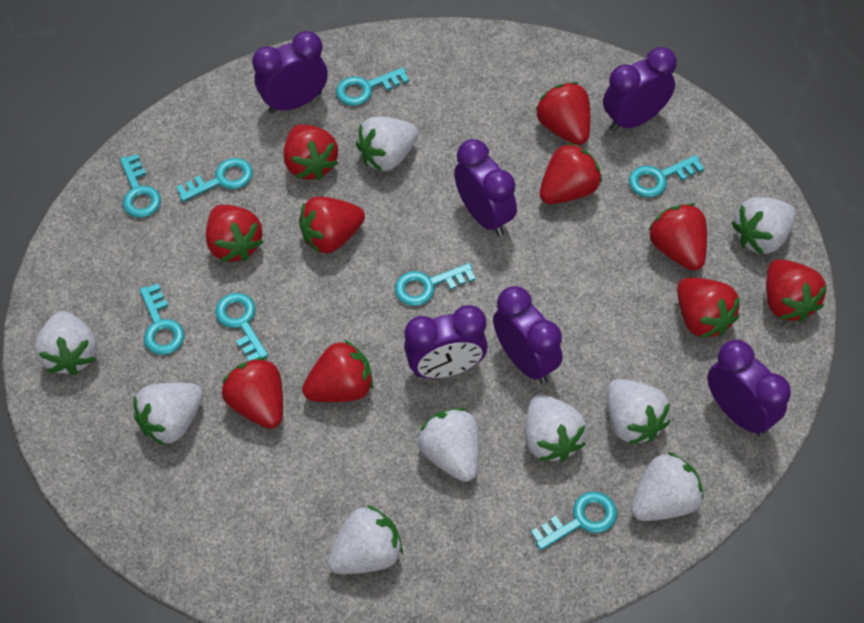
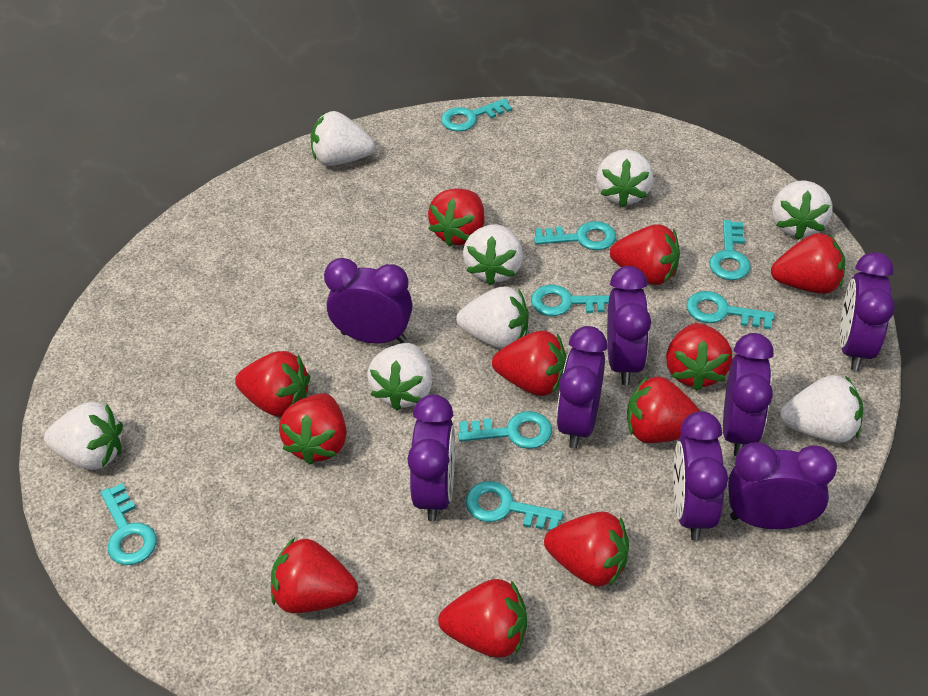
purple clock: 6 -> 8
red strawberry: 10 -> 11
white strawberry: 9 -> 8

